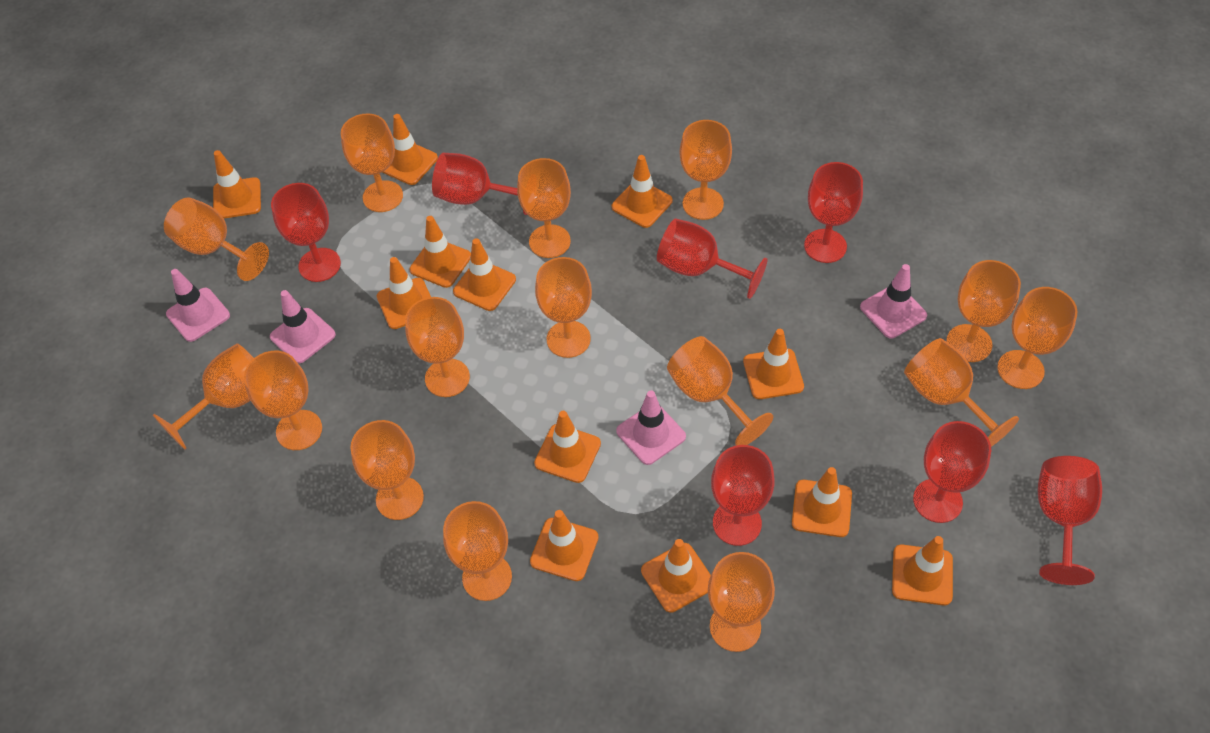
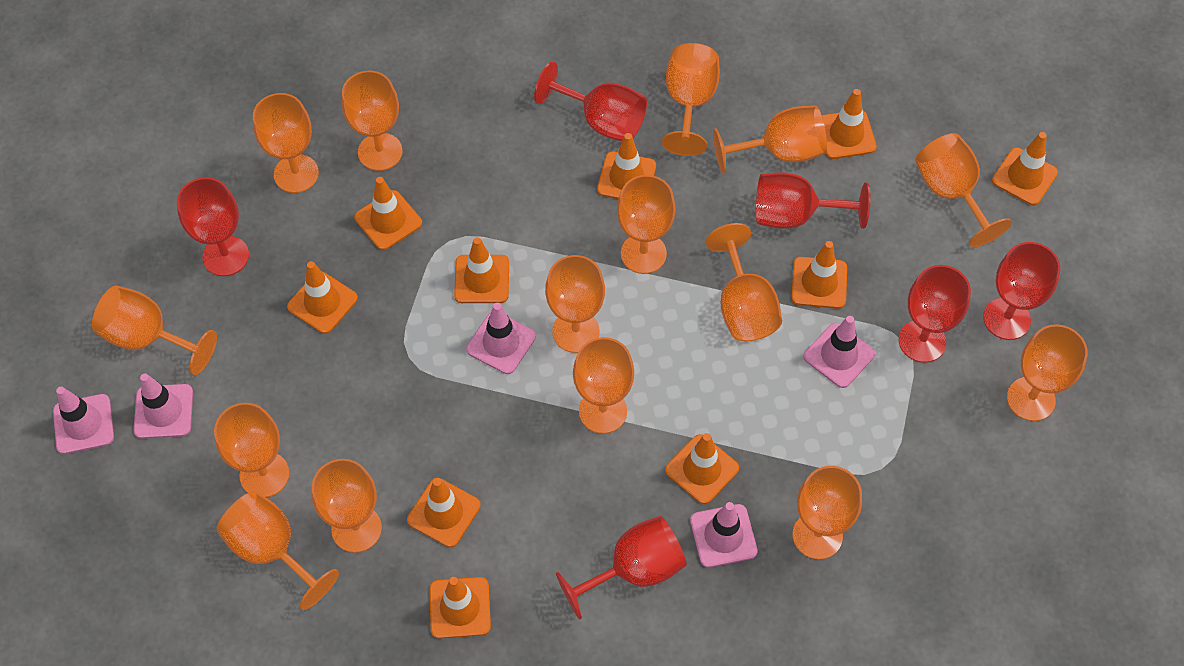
orange traffic cone: 12 -> 10
pink traffic cone: 4 -> 5
red goblet: 7 -> 6

